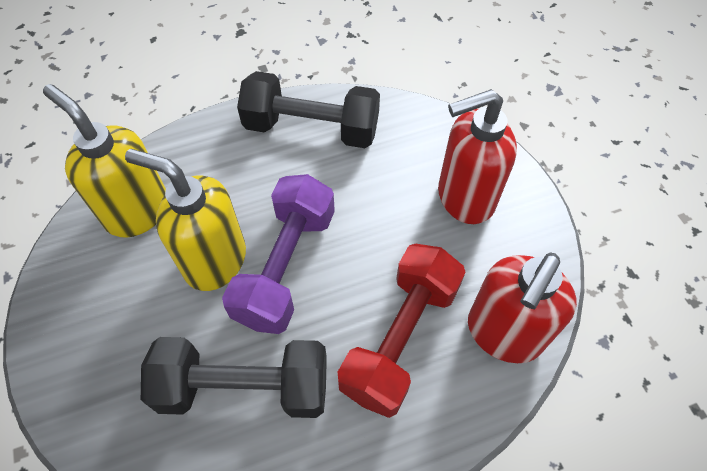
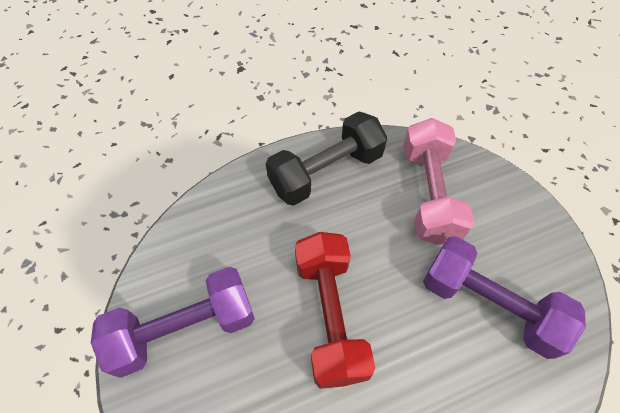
black dumbbell: 2 -> 1
pink dumbbell: 0 -> 1
purple dumbbell: 1 -> 2
red soap dispenser: 2 -> 0
yellow soap dispenser: 2 -> 0

